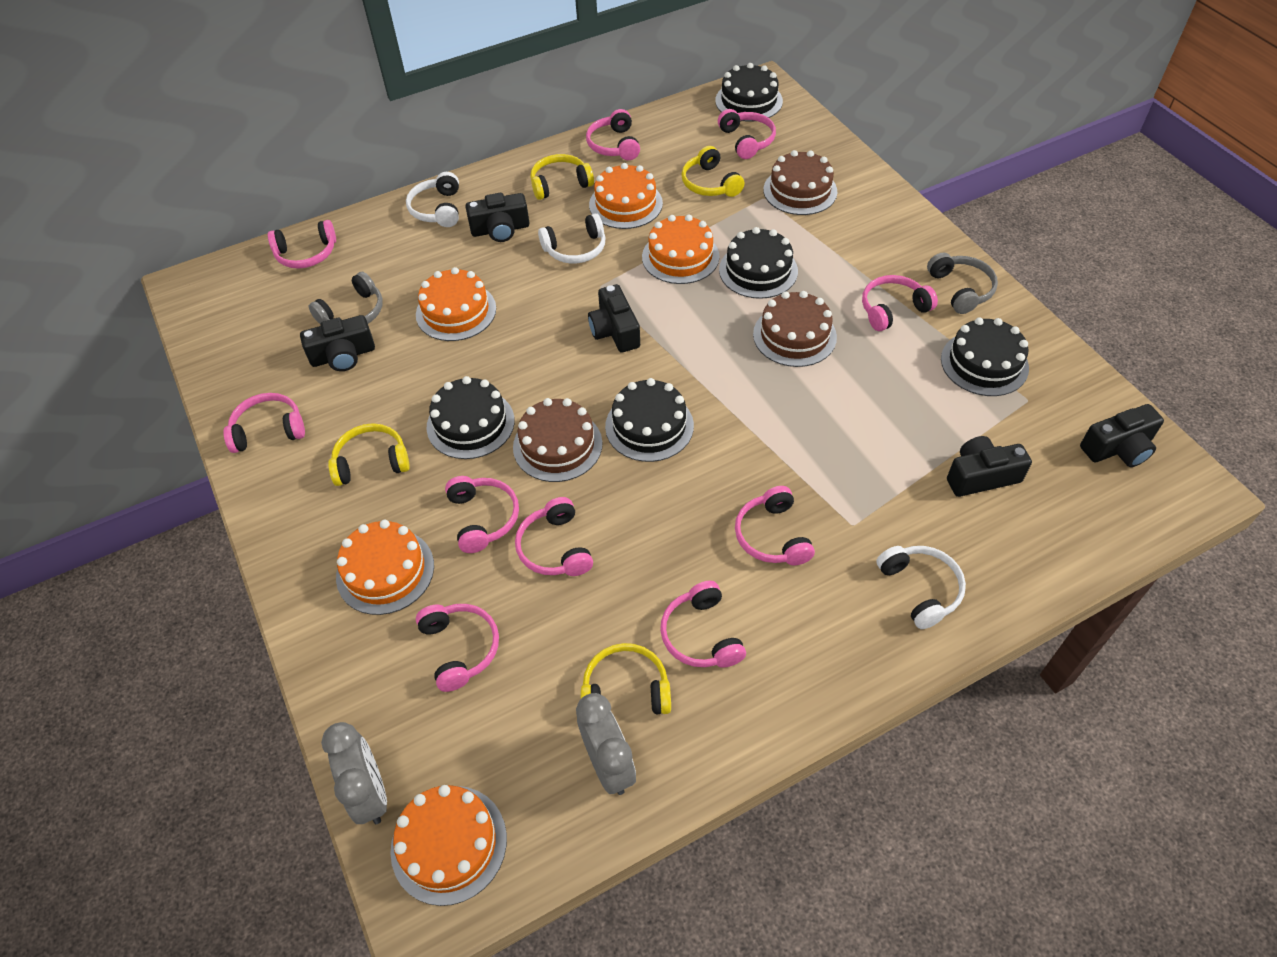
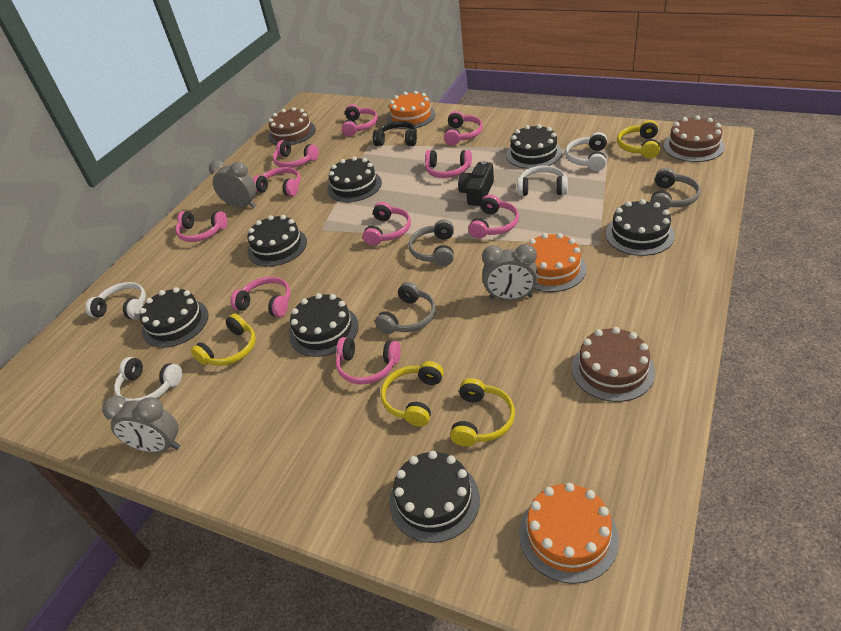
black cake: 5 -> 7
black camera: 5 -> 1
black headphones: 0 -> 1
grey clock: 2 -> 3
grey headphones: 2 -> 3
orange cake: 5 -> 3
white headphones: 3 -> 4

